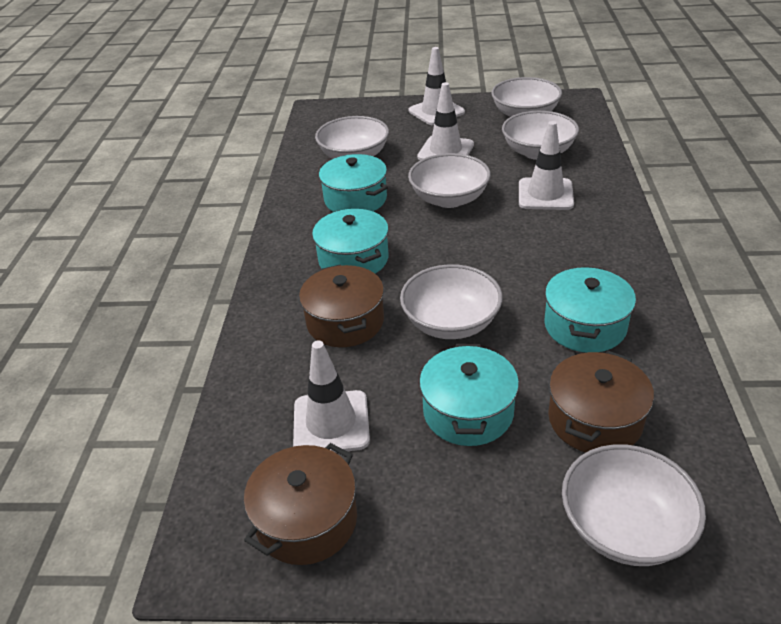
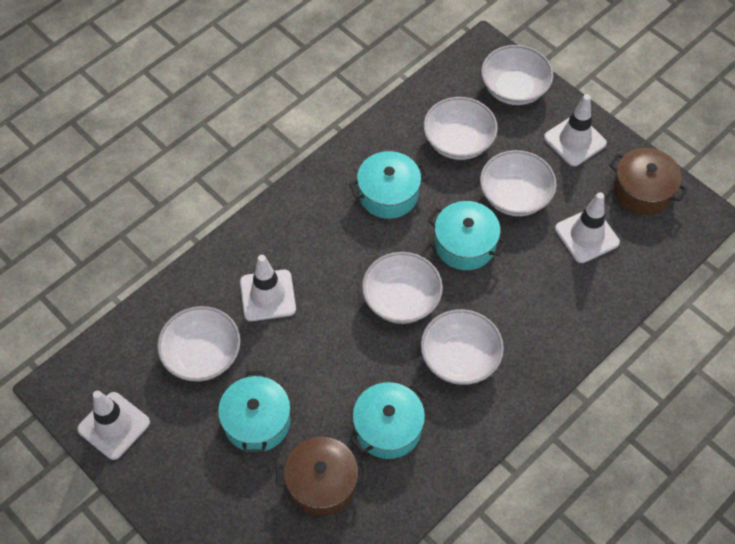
brown pot: 3 -> 2

